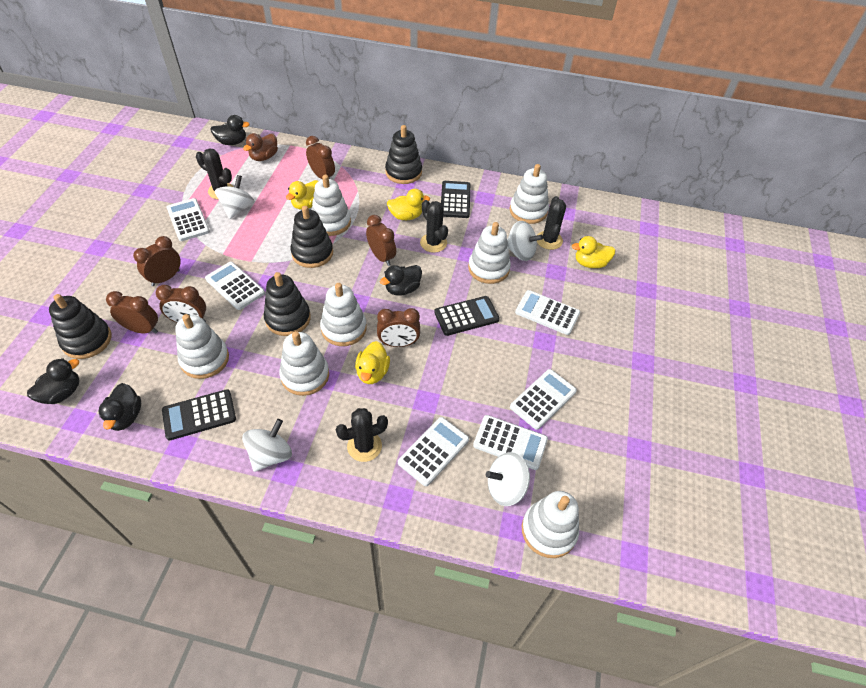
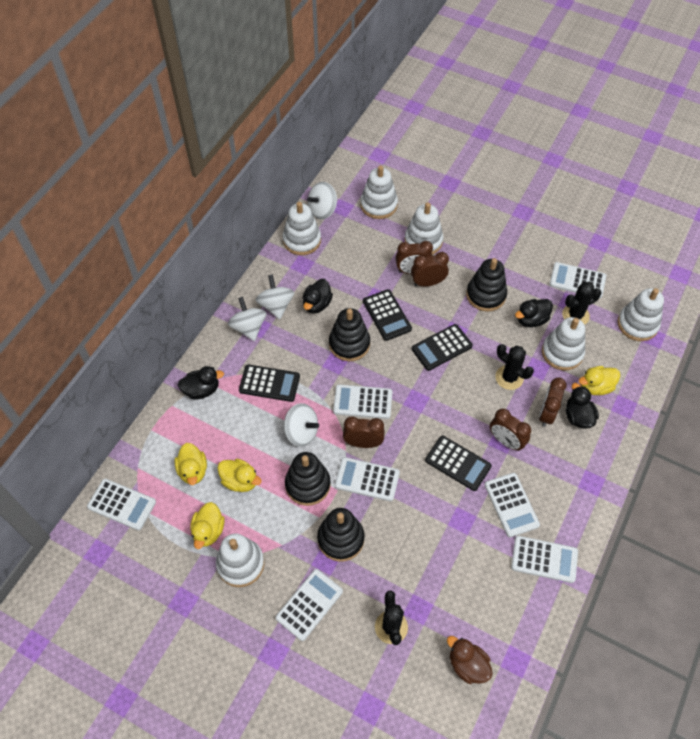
black cactus: 4 -> 3
black calculator: 3 -> 4
brown clock: 6 -> 5
white calculator: 6 -> 7
white stacking toy: 7 -> 6

